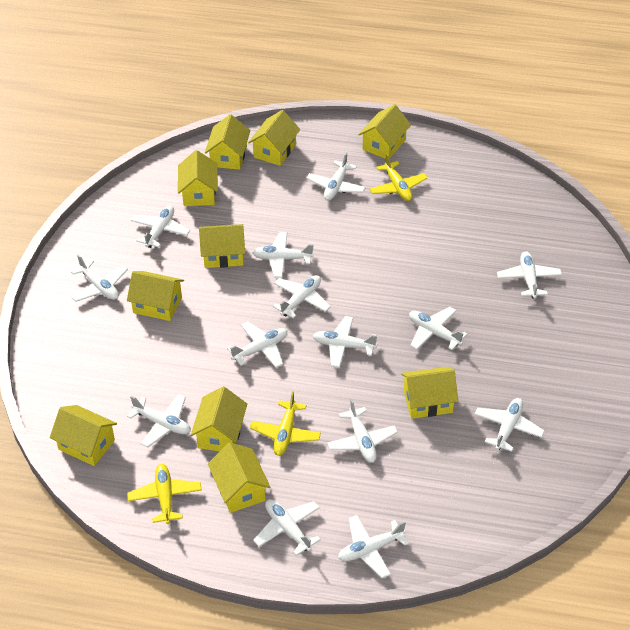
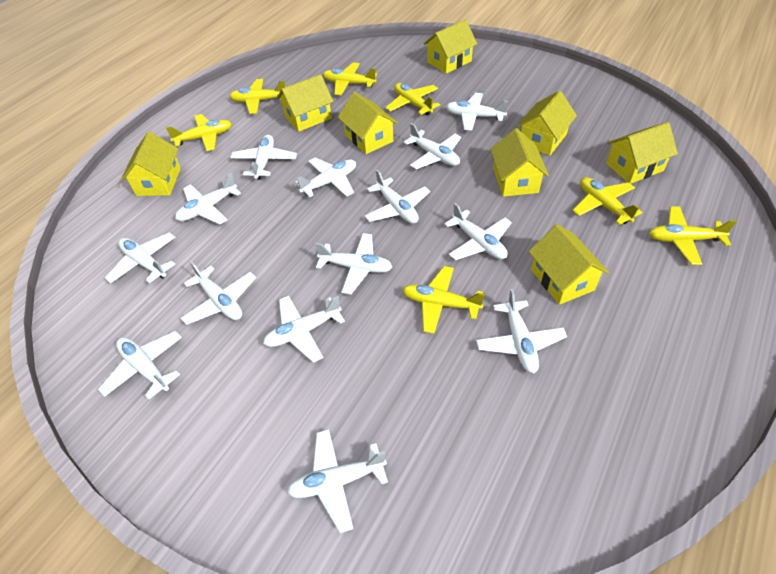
yellow house: 10 -> 8
yellow plane: 3 -> 7

